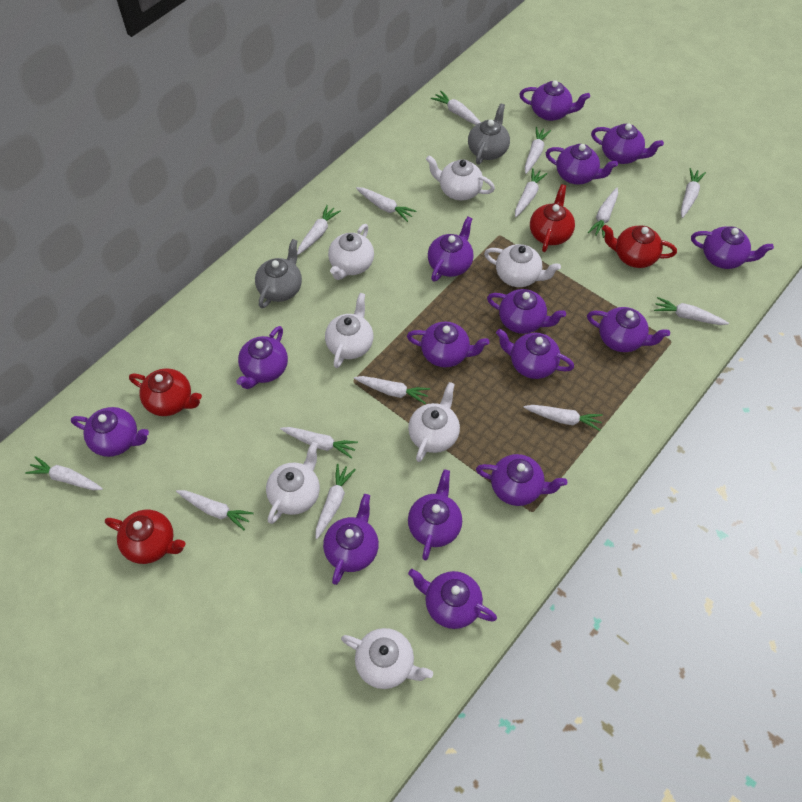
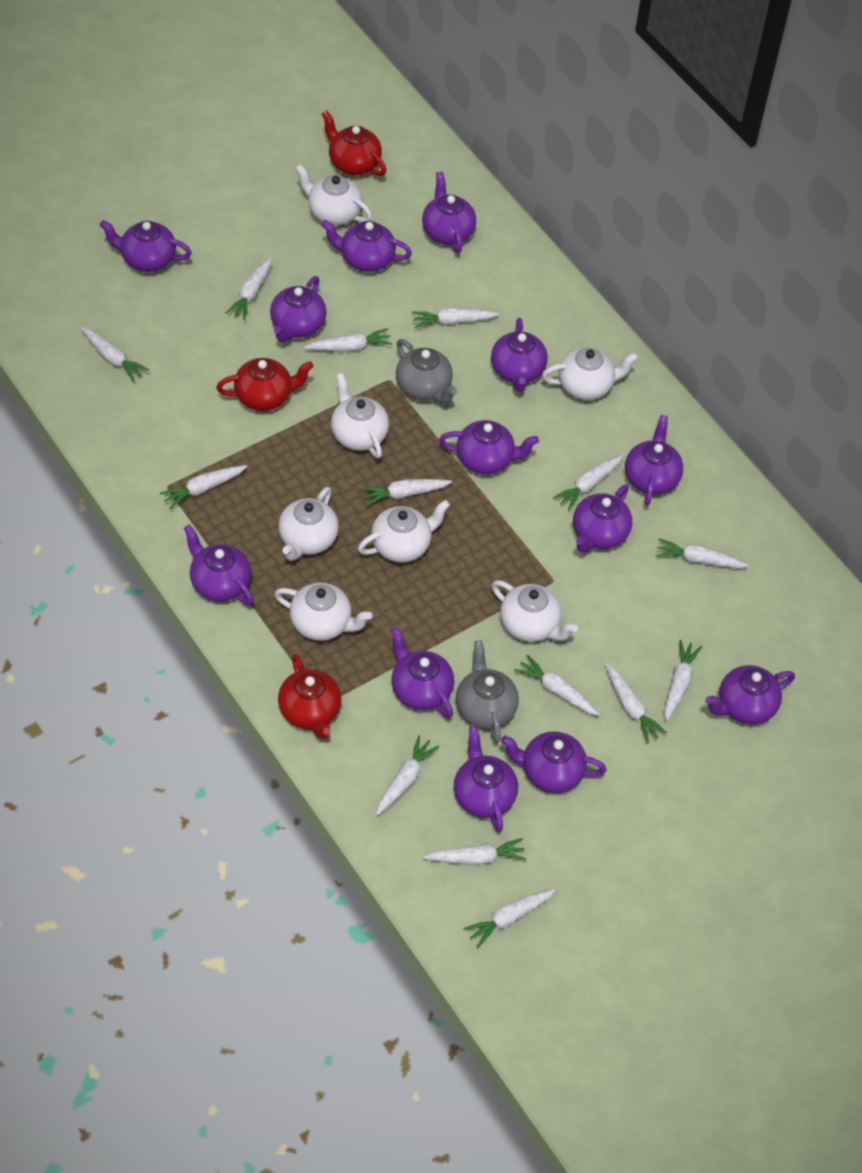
purple teapot: 15 -> 13
red teapot: 4 -> 3

